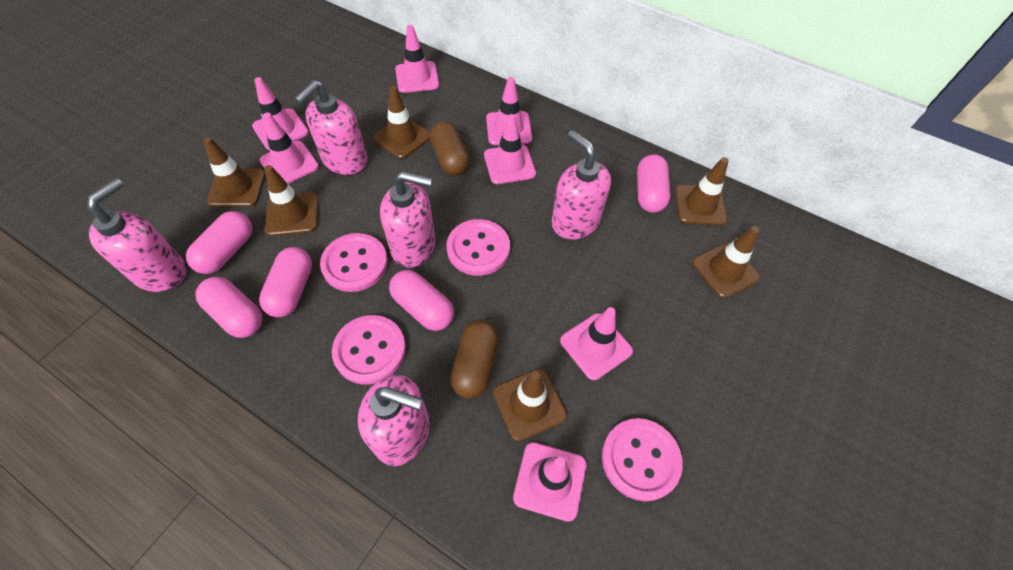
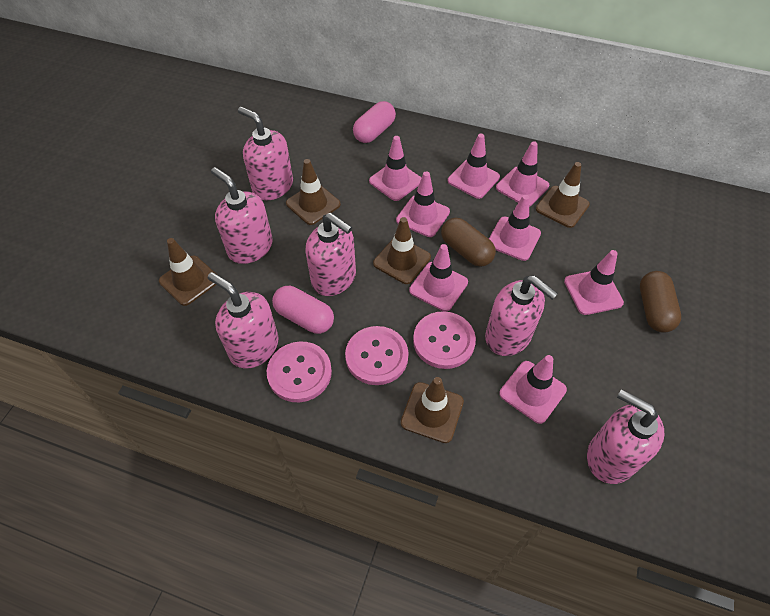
brown traffic cone: 6 -> 5
pink button: 4 -> 3
pink capsule: 5 -> 2
pink soap dispenser: 5 -> 6
pink traffic cone: 7 -> 8

